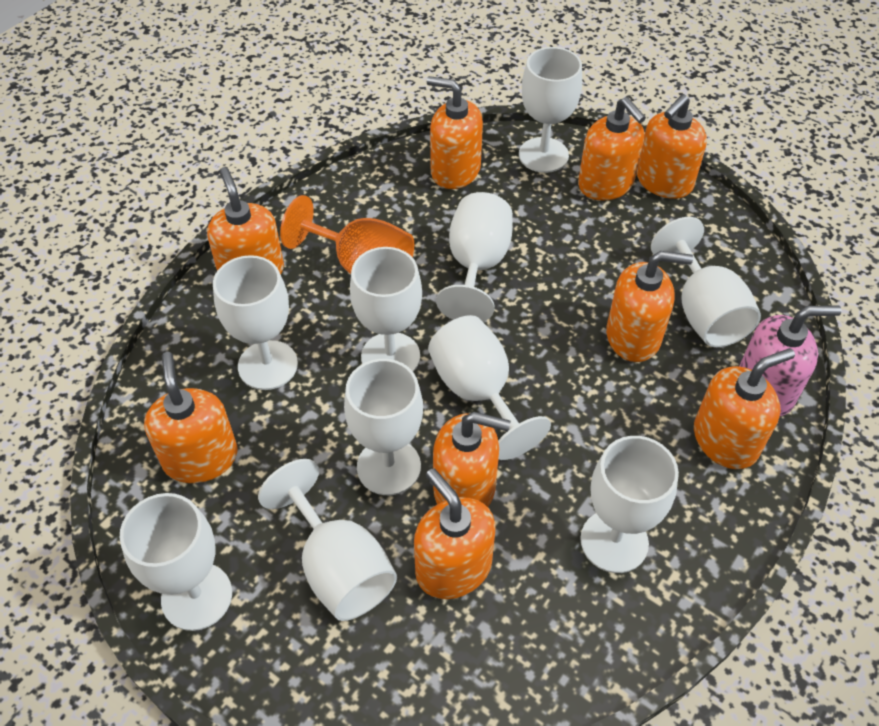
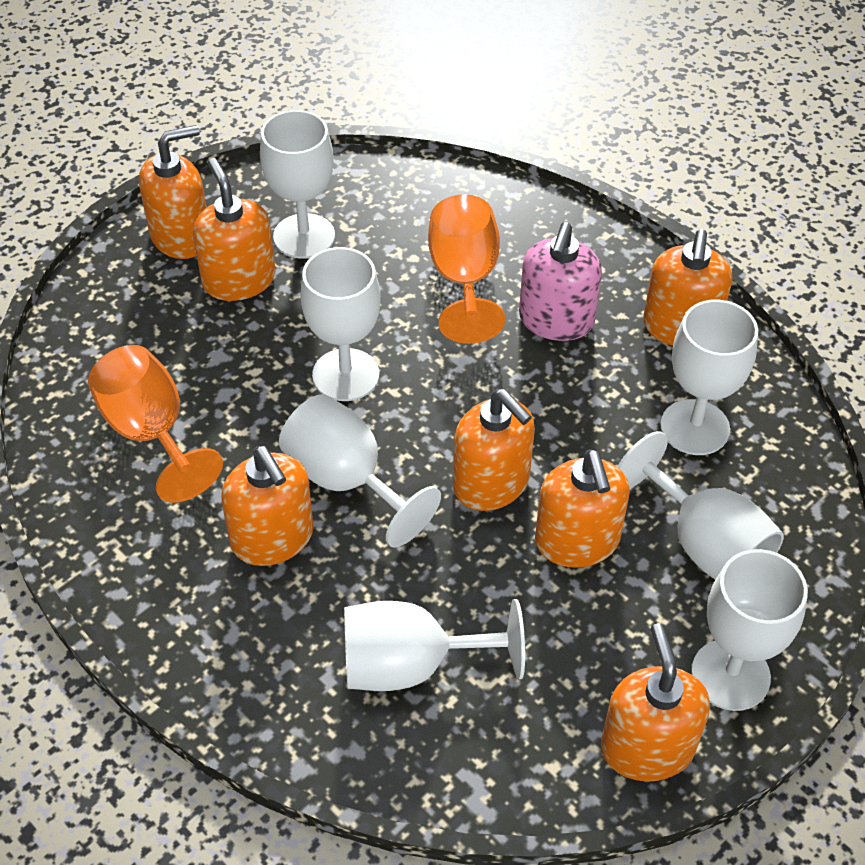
orange goblet: 1 -> 2
orange soap dispenser: 9 -> 7
white goblet: 10 -> 7

